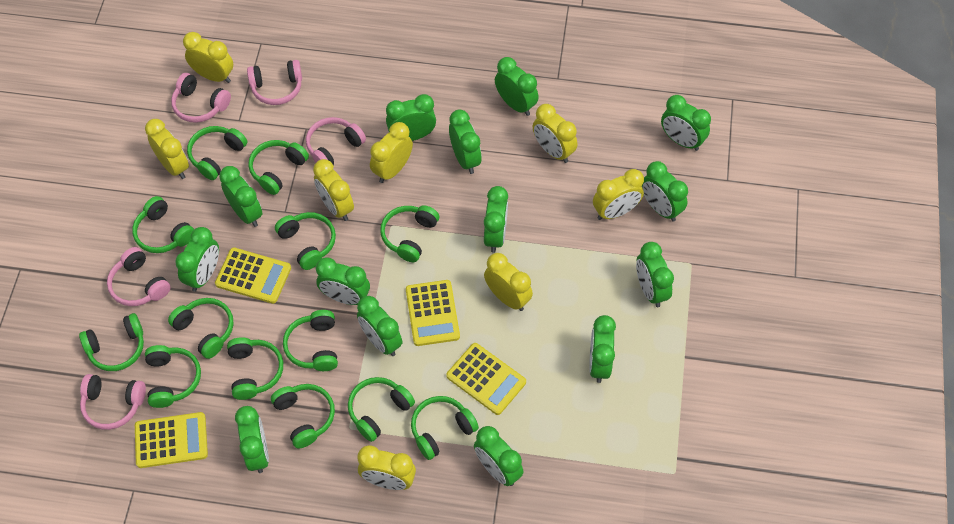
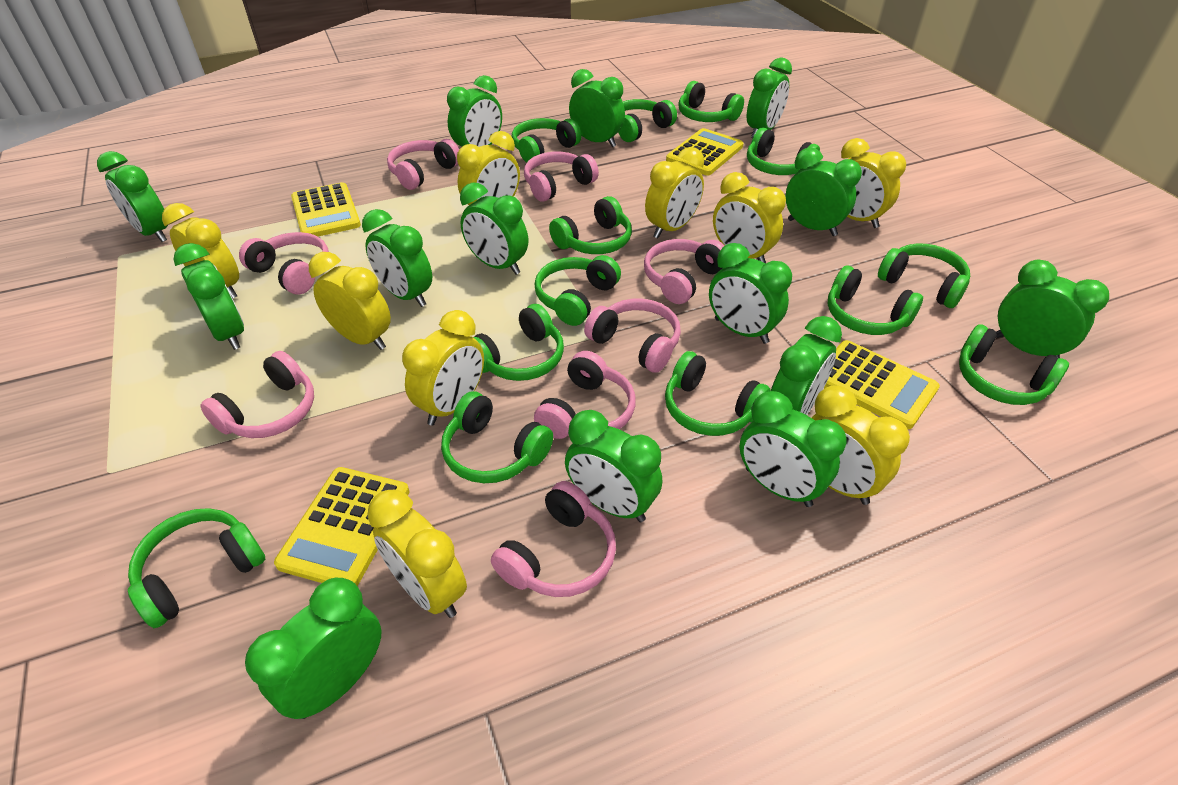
pink headphones: 5 -> 8
yellow clock: 8 -> 9

